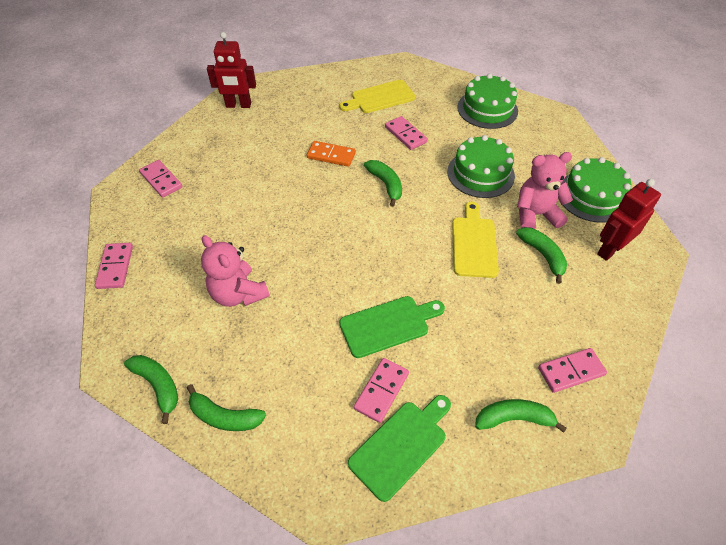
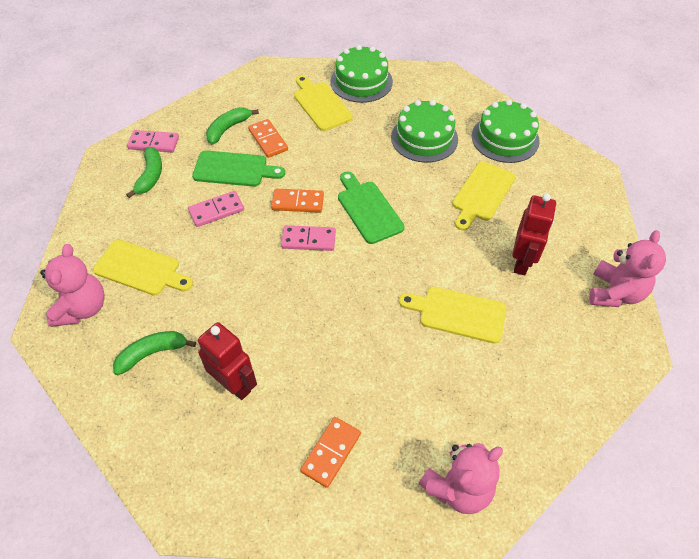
green banana: 5 -> 3
orange domino: 1 -> 3
pink domino: 5 -> 3
pink teddy bear: 2 -> 3
yellow cutting board: 2 -> 4

